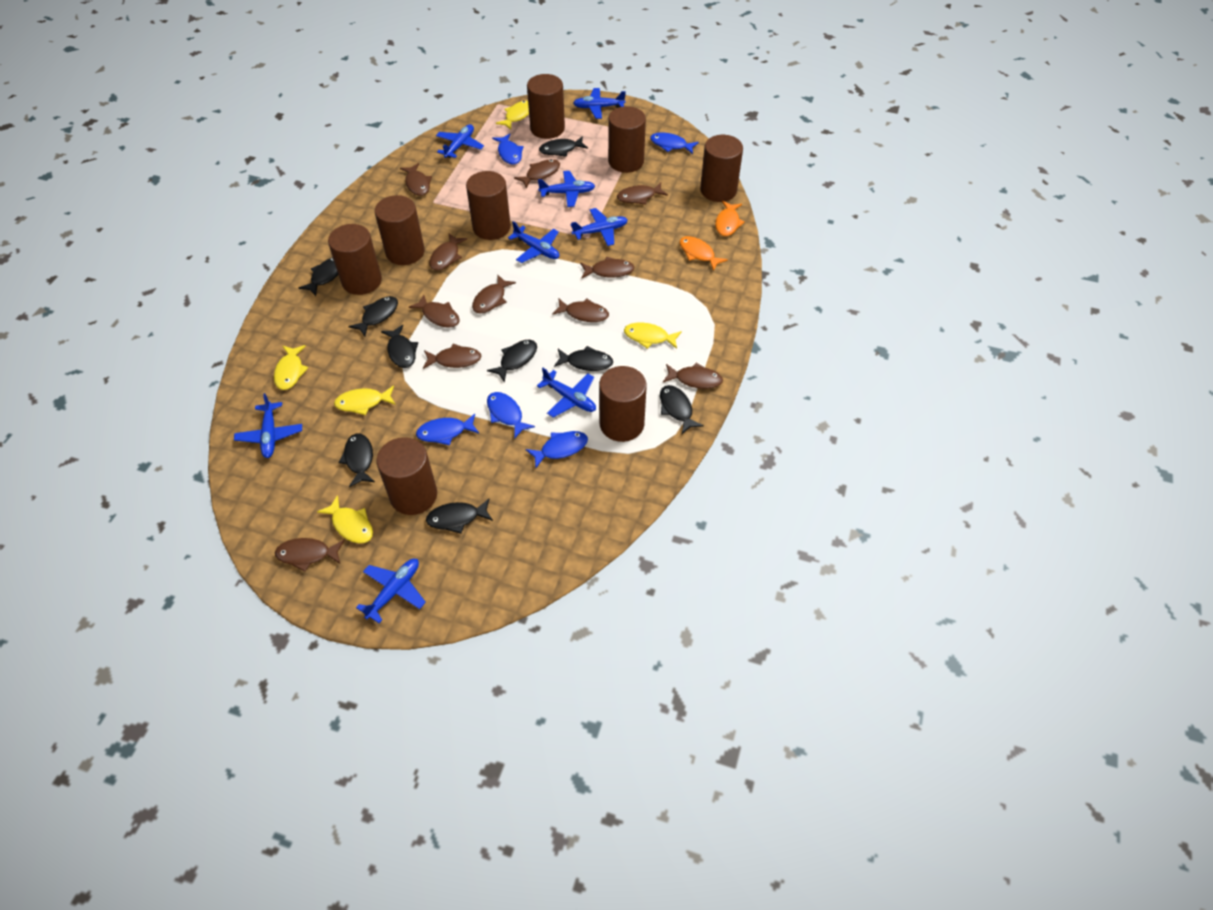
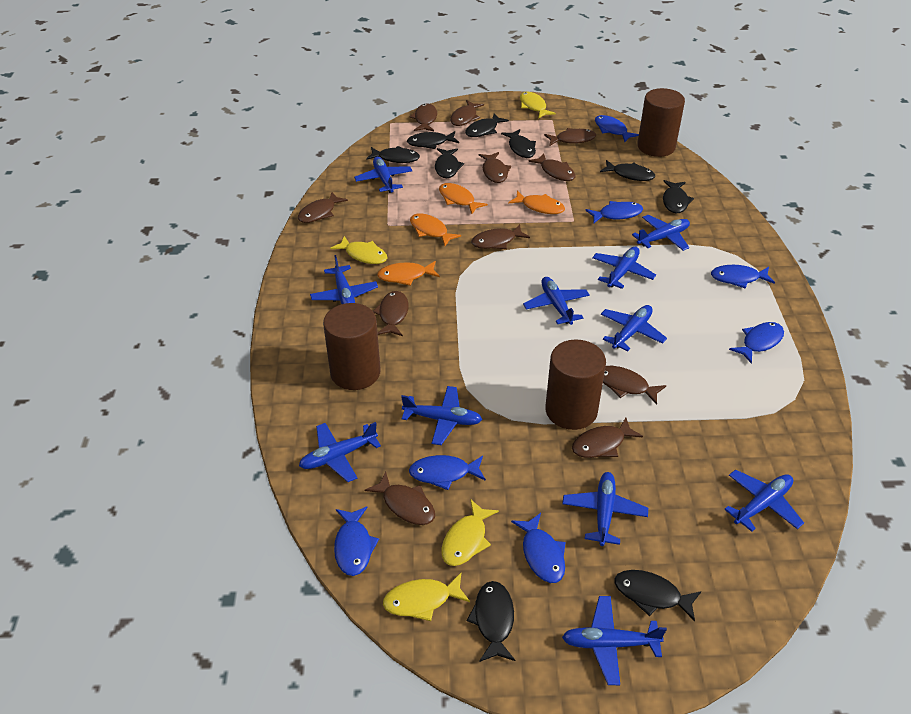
blue fish: 5 -> 7
blue plane: 8 -> 11
brown cylinder: 8 -> 3
orange fish: 2 -> 4
yellow fish: 5 -> 4

